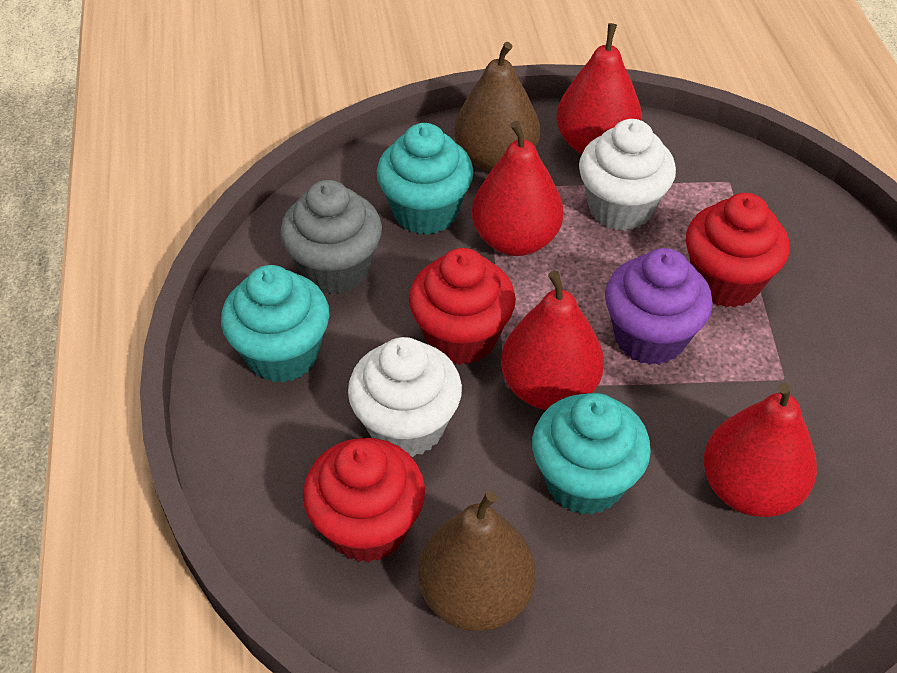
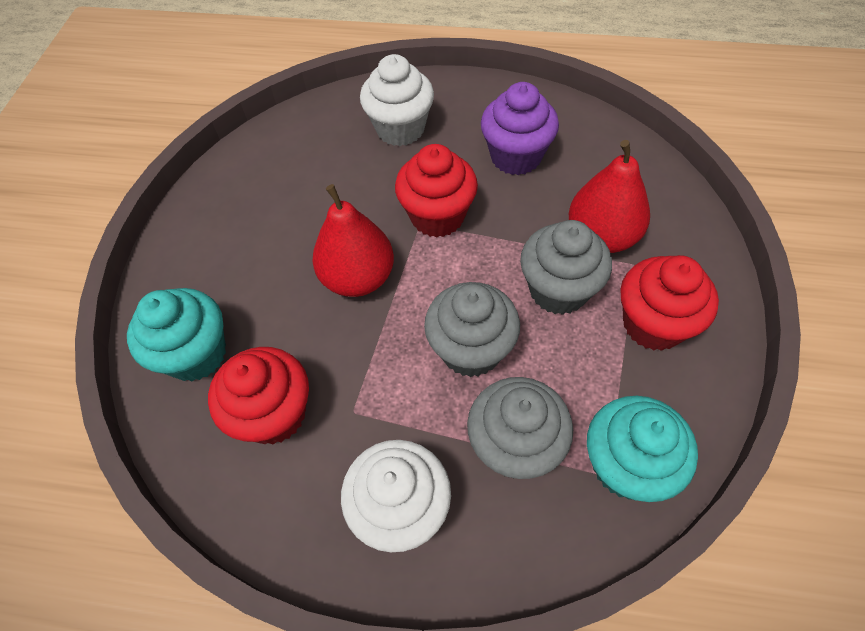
brown pear: 2 -> 0
grey cupcake: 1 -> 3
red pear: 4 -> 2
turquoise cupcake: 3 -> 2

